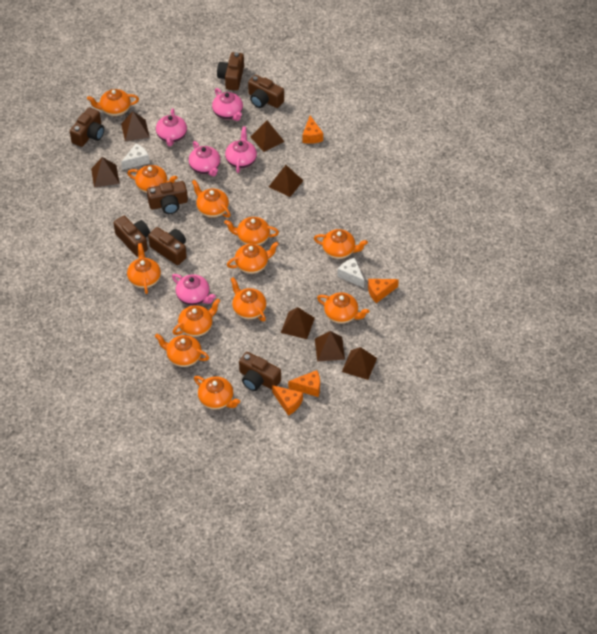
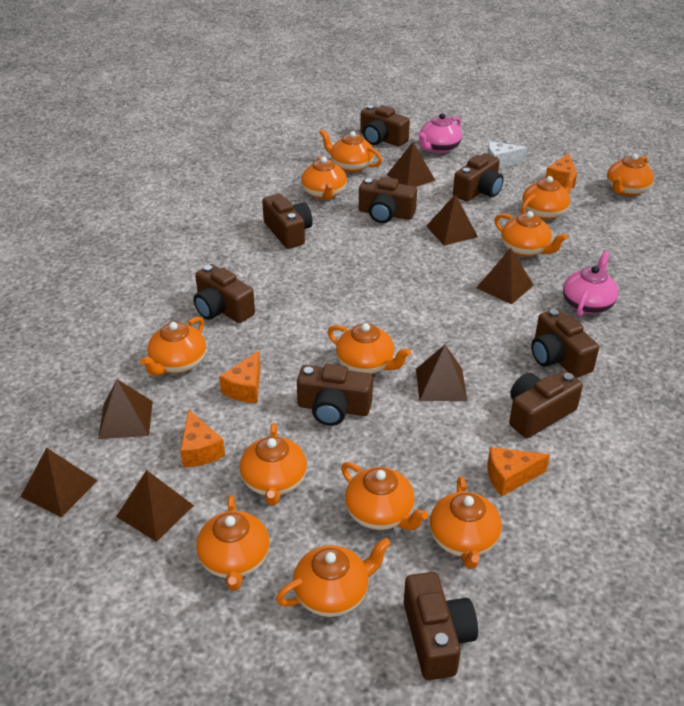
brown camera: 7 -> 9
pink teapot: 5 -> 2
white cheese: 2 -> 1

